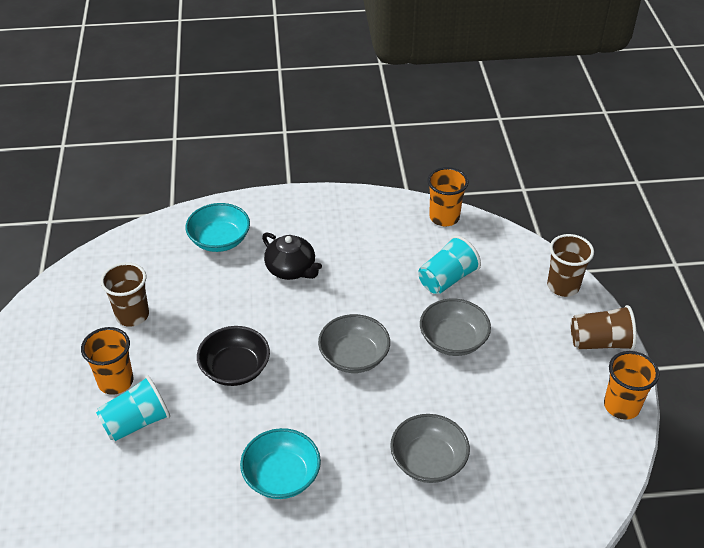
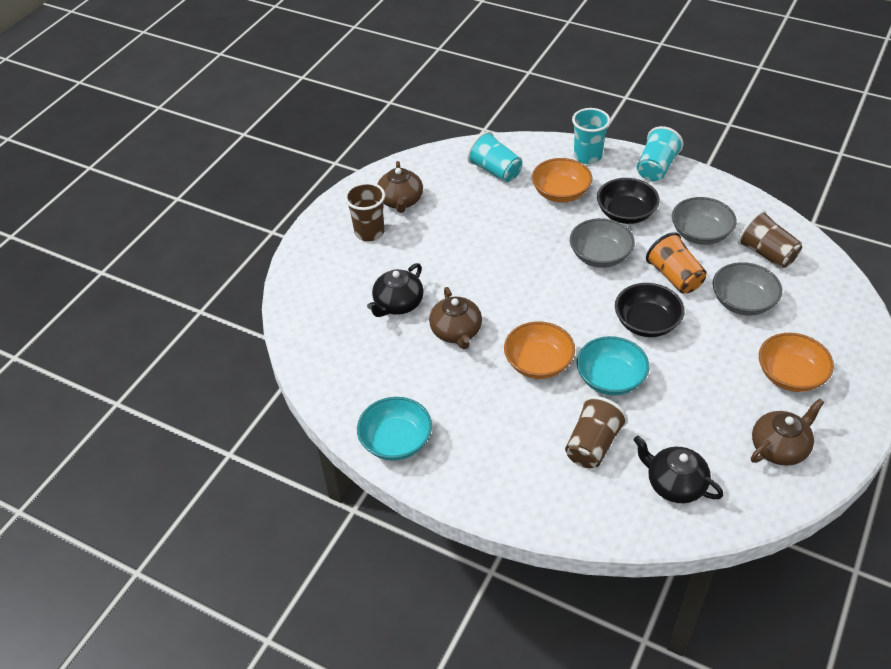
black bowl: 1 -> 2
black teapot: 1 -> 2
brown teapot: 0 -> 3
orange bowl: 0 -> 3
orange cup: 3 -> 1
turquoise cup: 2 -> 3

